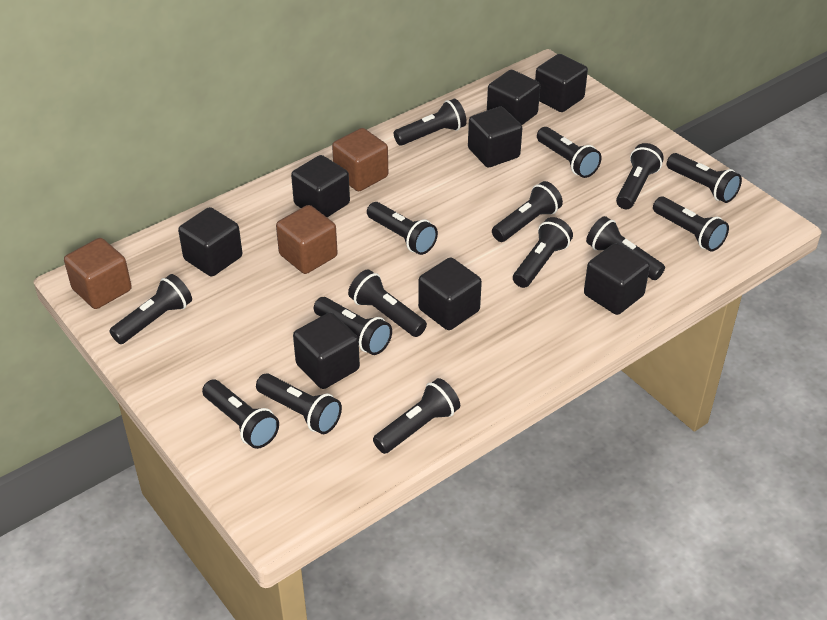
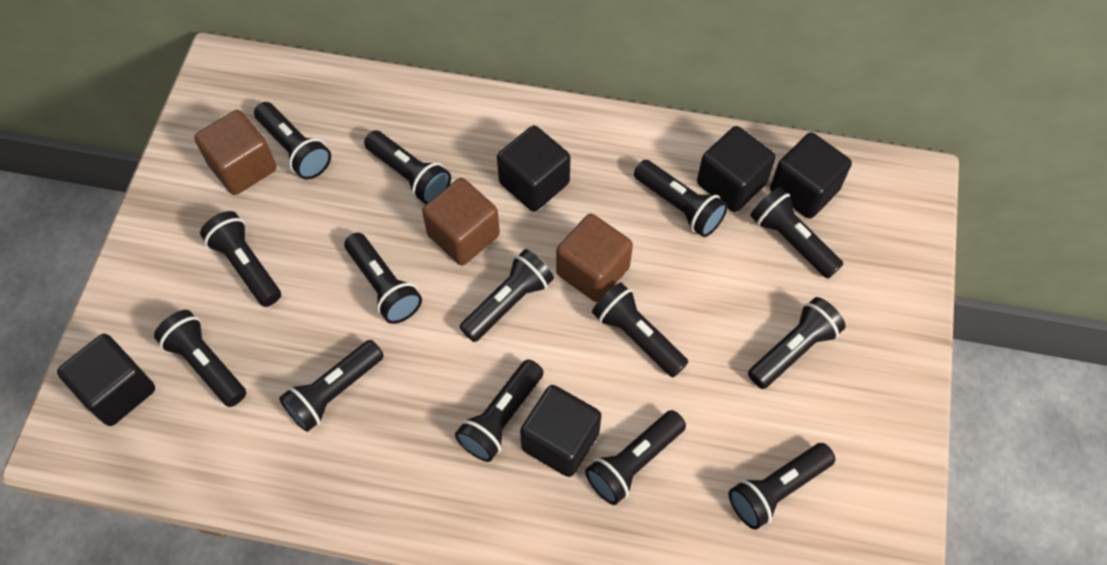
black cube: 8 -> 5
black flashlight: 15 -> 14

